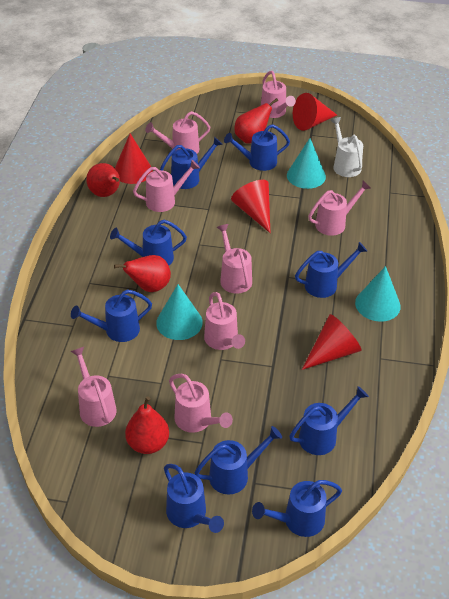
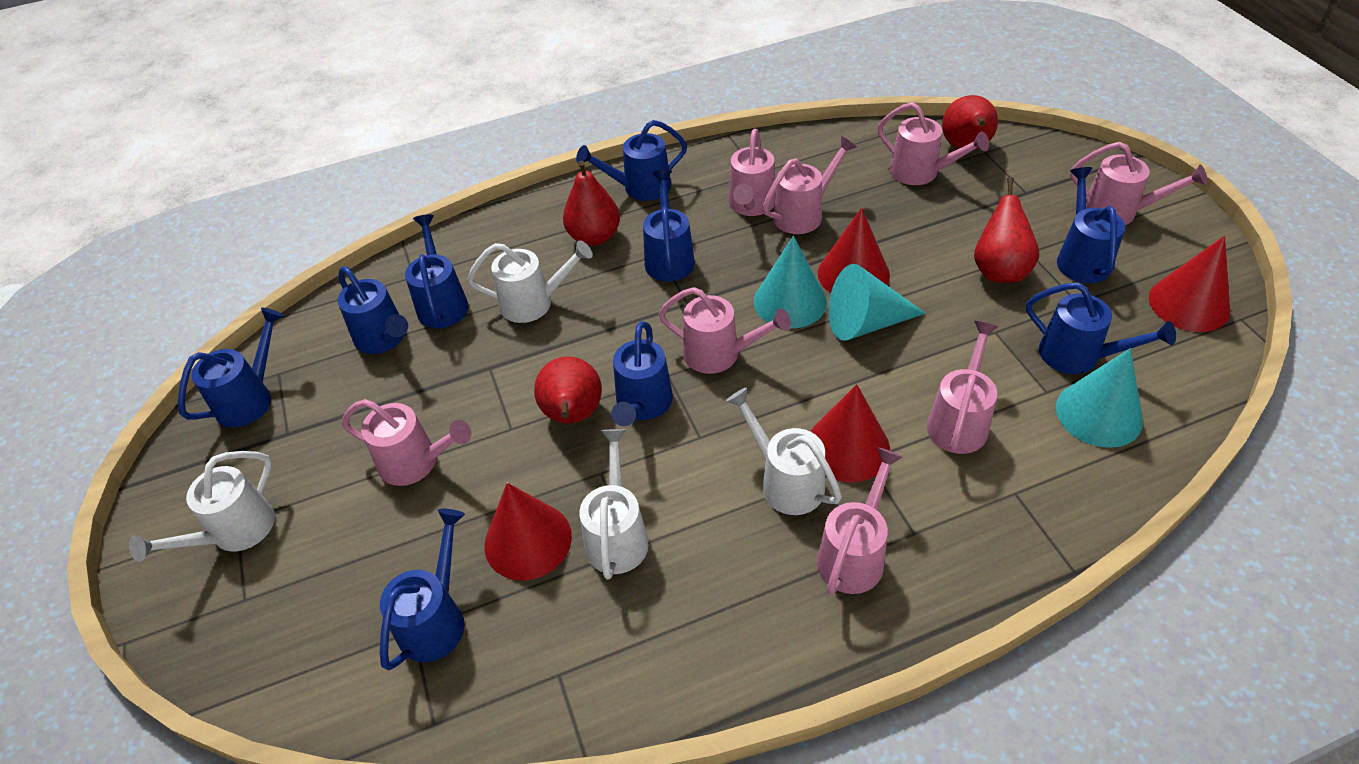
white watering can: 1 -> 4

